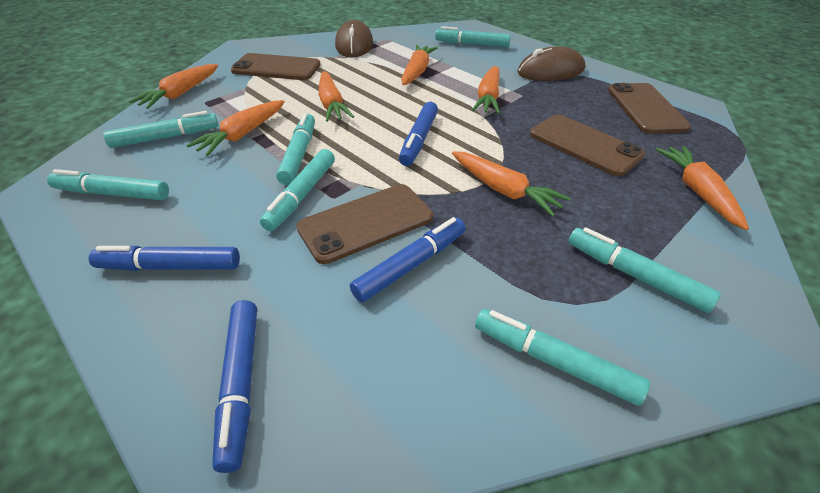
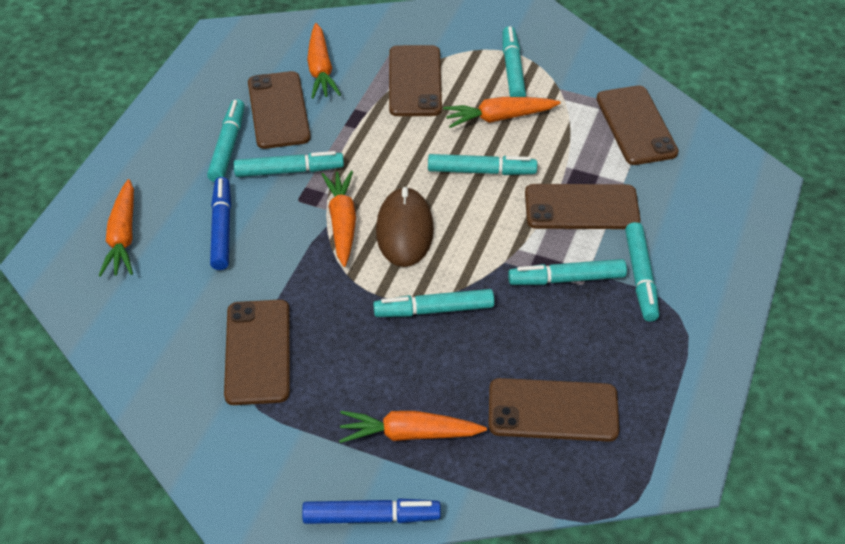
blue marker: 4 -> 2
brown mouse: 2 -> 1
brown phone: 4 -> 6
orange carrot: 7 -> 5

